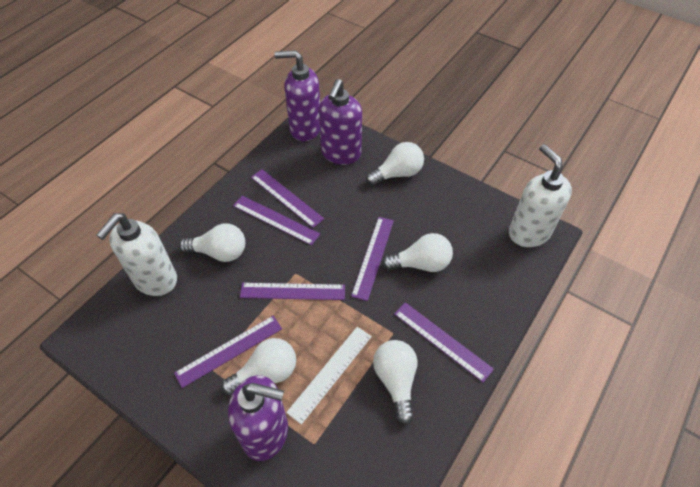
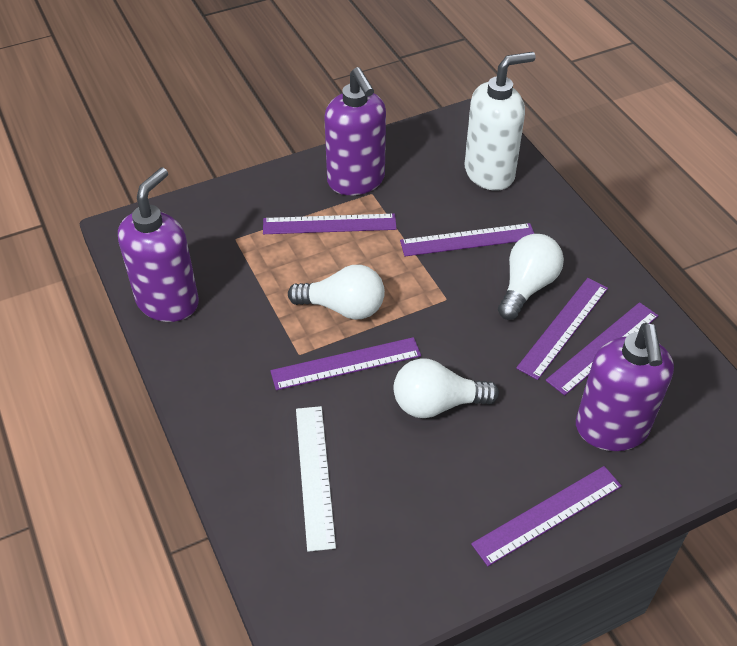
white light bulb: 5 -> 3
white soap dispenser: 2 -> 1

